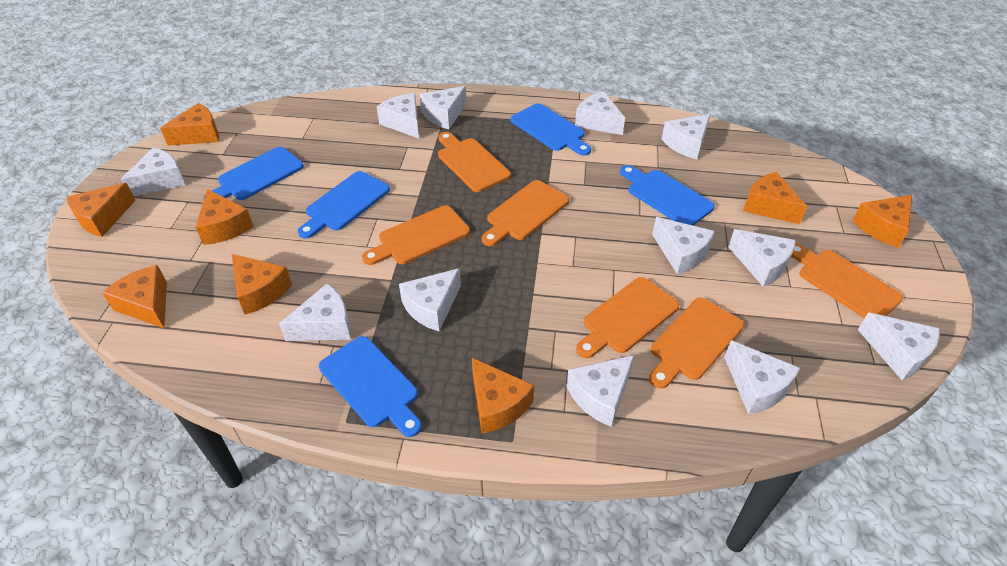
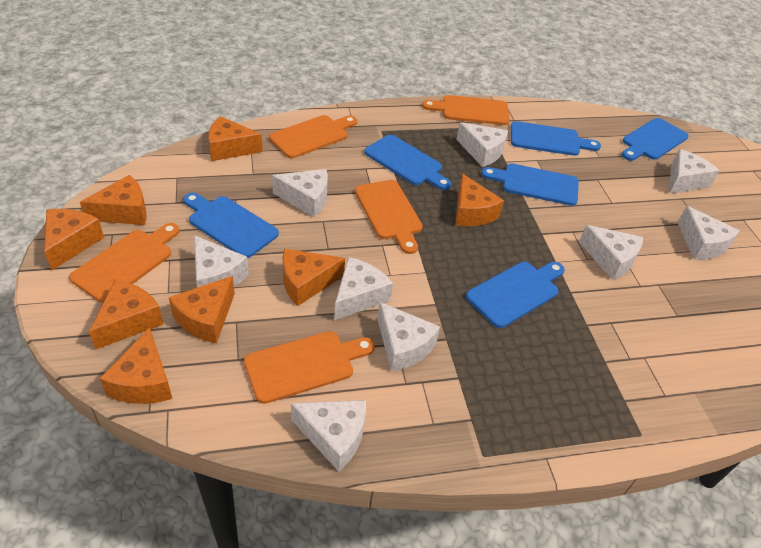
blue cutting board: 5 -> 6
orange cutting board: 6 -> 5
white cheese: 12 -> 9

